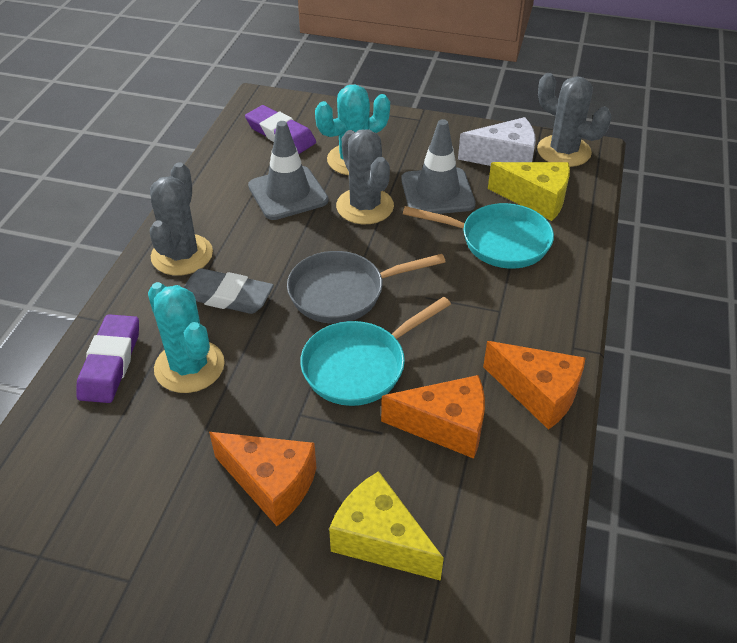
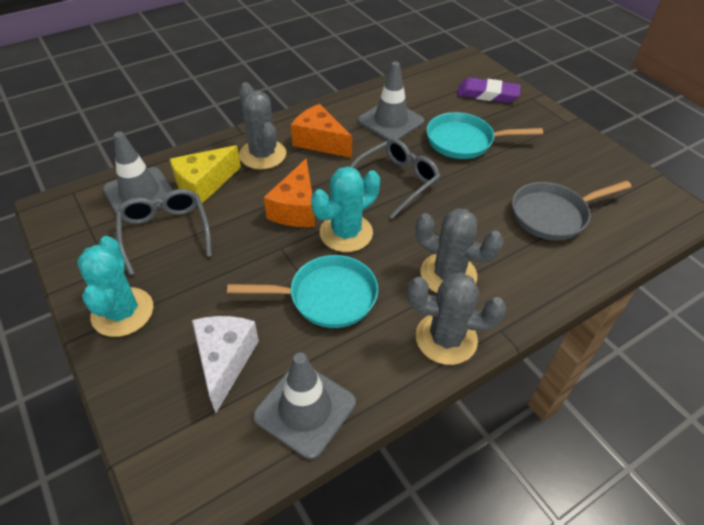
grey eraser: 1 -> 0
grey glasses: 0 -> 2
grey traffic cone: 2 -> 3
orange cheese: 3 -> 2
purple eraser: 2 -> 1
yellow cheese: 2 -> 1

